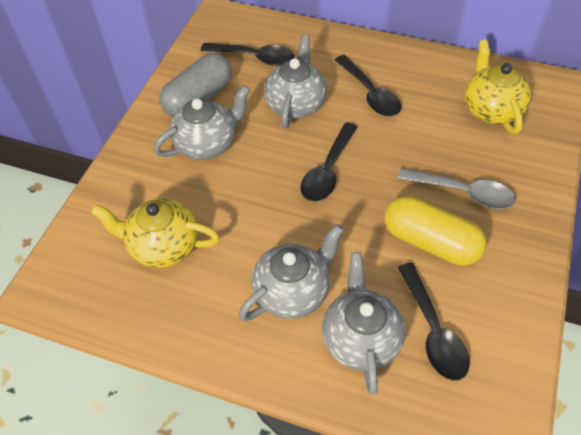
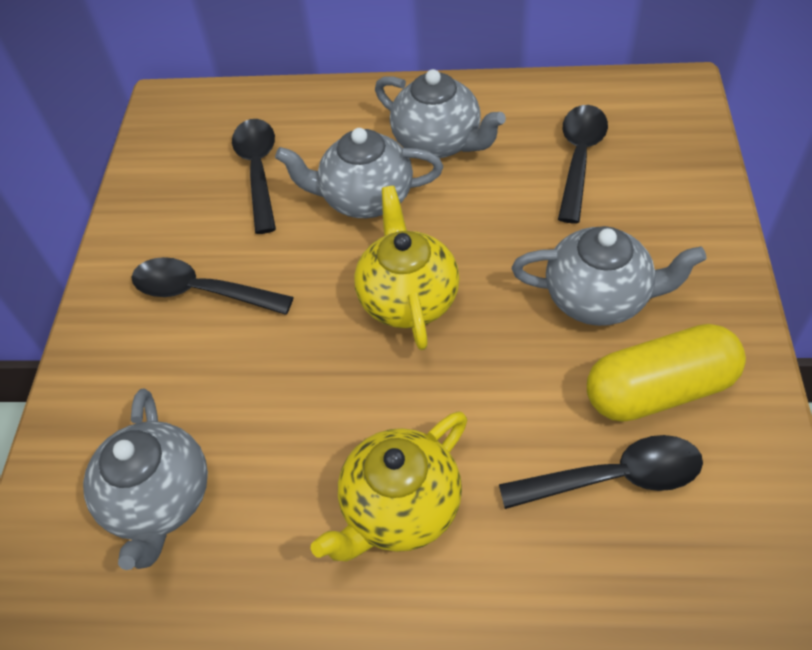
grey capsule: 1 -> 0
grey spoon: 1 -> 0

